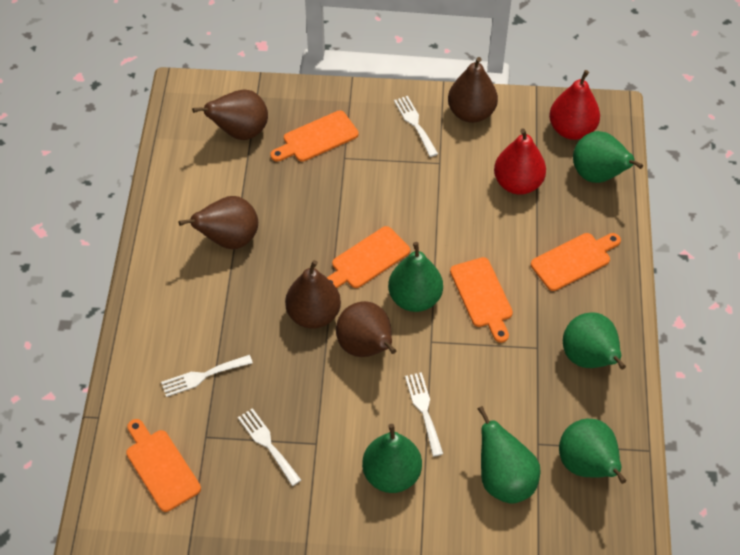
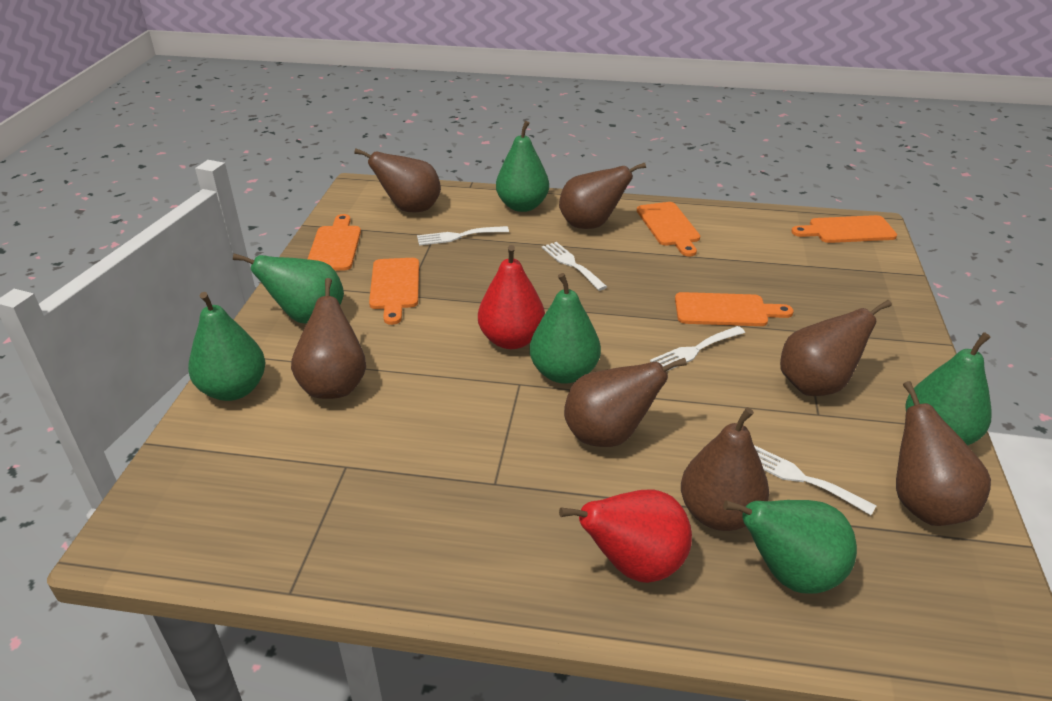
brown pear: 5 -> 7

